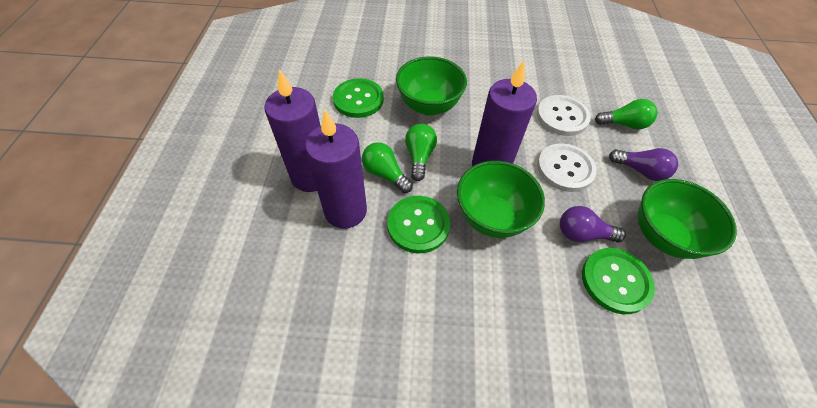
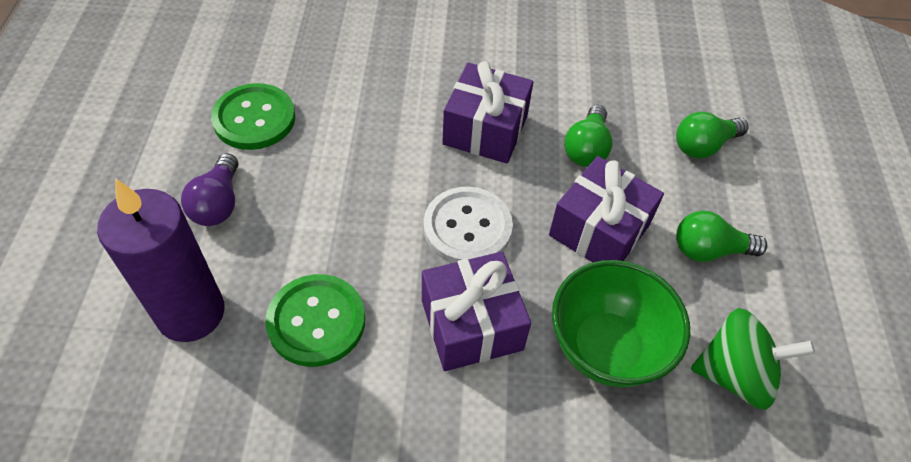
green bowl: 3 -> 1
green button: 3 -> 2
green spinning top: 0 -> 1
purple candle: 3 -> 1
purple gift: 0 -> 3
purple light bulb: 2 -> 1
white button: 2 -> 1

